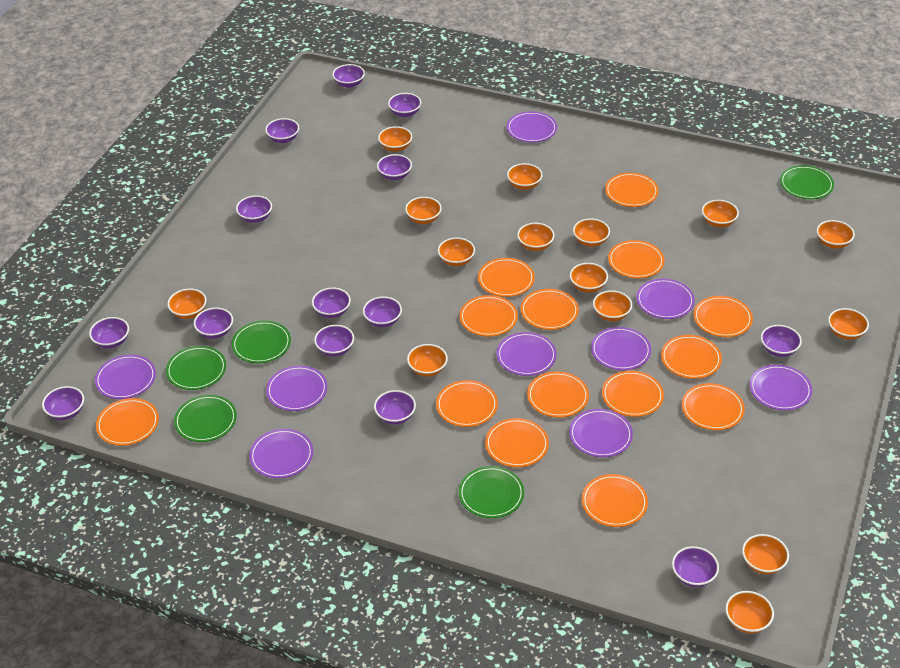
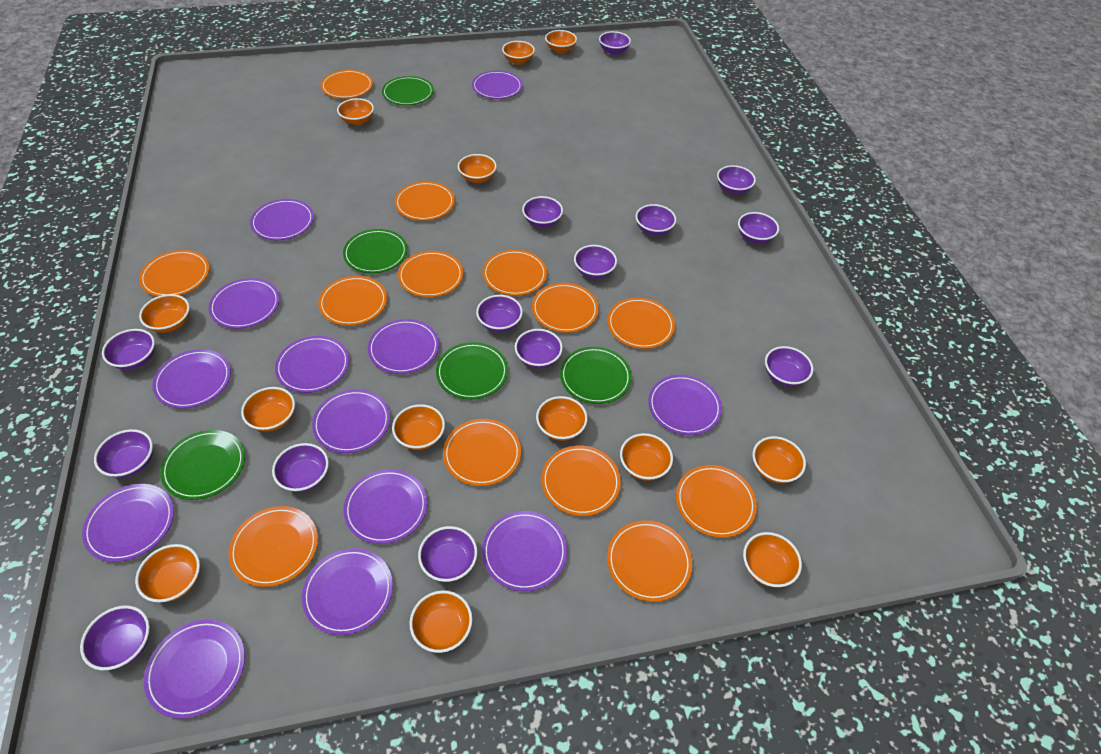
orange bowl: 15 -> 13
orange plate: 14 -> 13
purple plate: 9 -> 13

